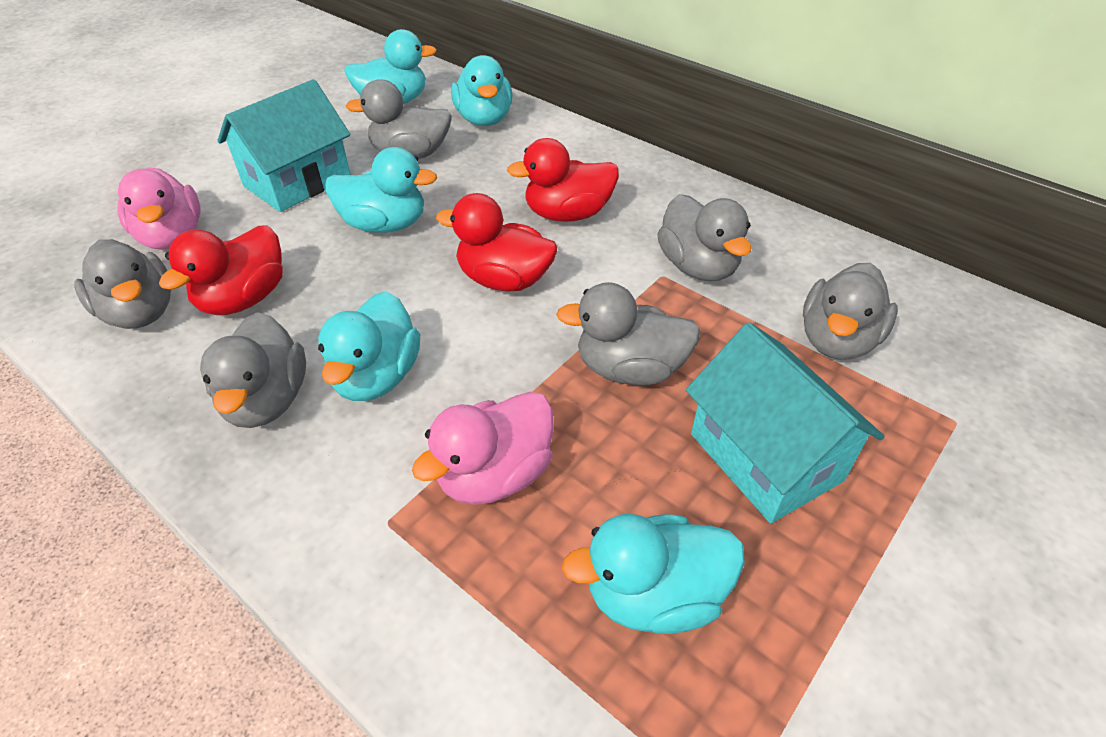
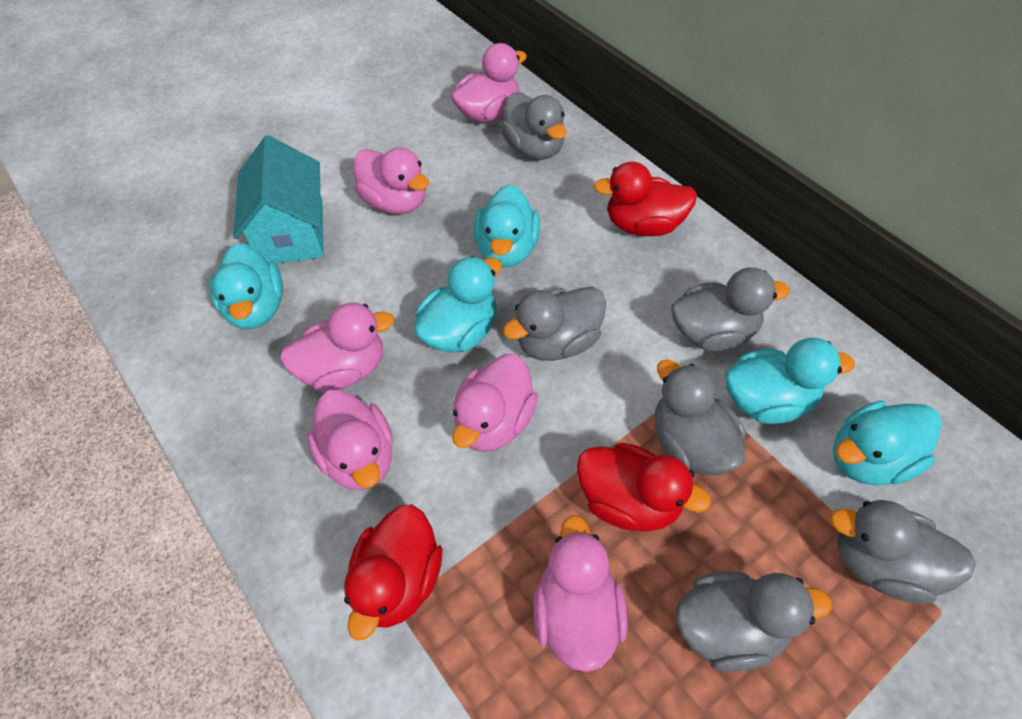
pink duck: 2 -> 6
turquoise house: 2 -> 1

